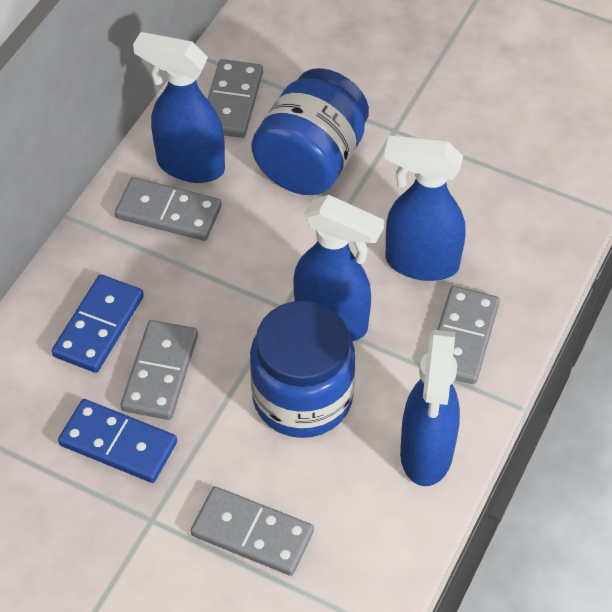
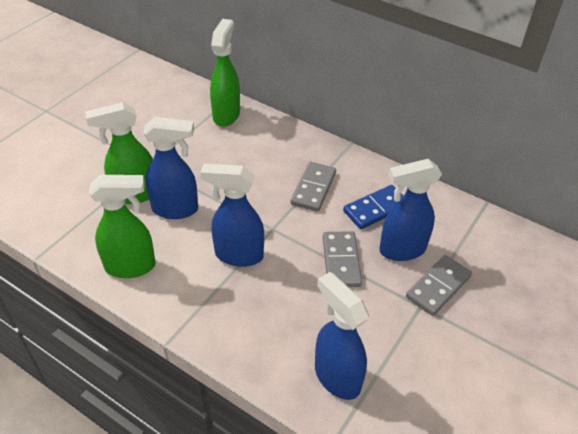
blue domino: 2 -> 1
blue jar: 2 -> 0
green spray bottle: 0 -> 3
grey domino: 5 -> 3

